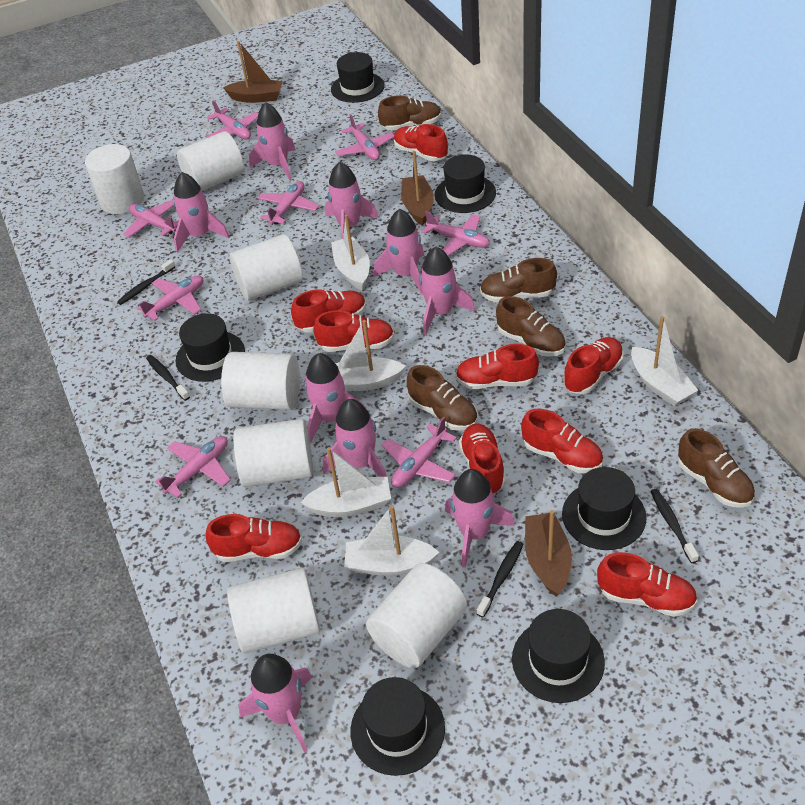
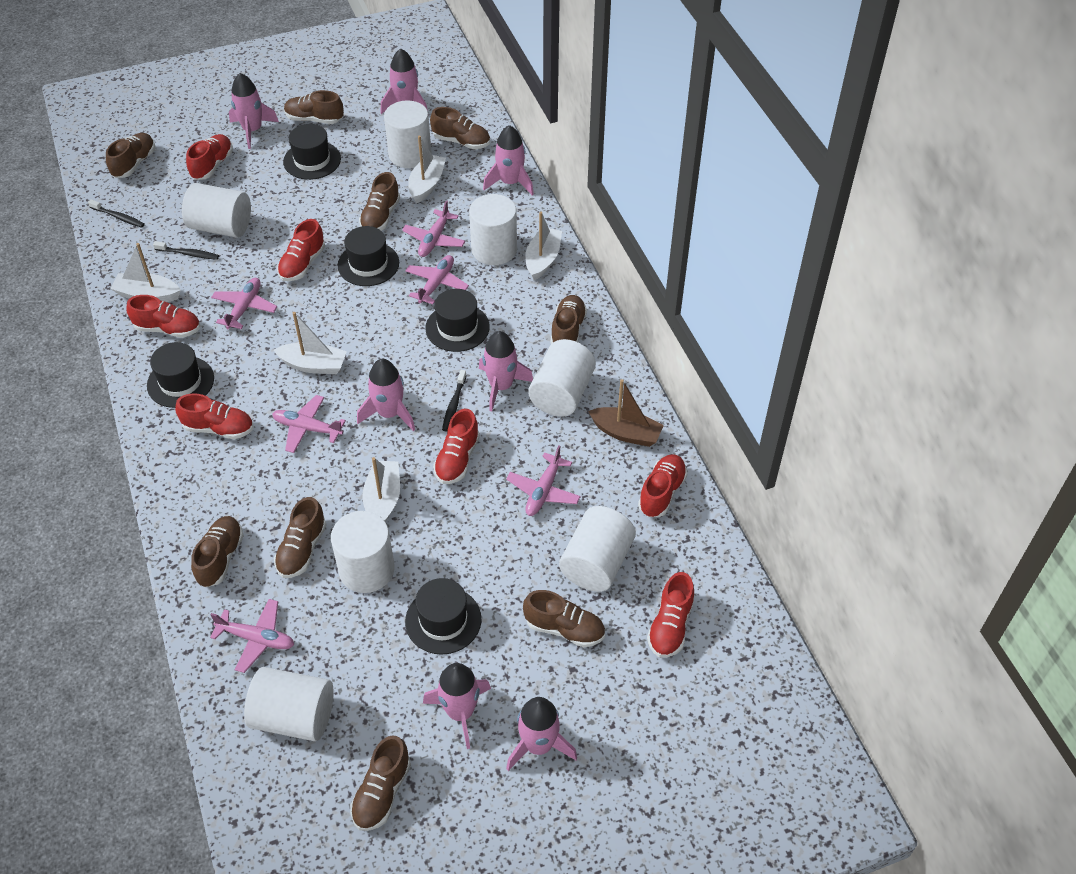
black hat: 6 -> 5
black toothbrush: 4 -> 3
brown boat: 3 -> 1
brown shoe: 5 -> 9
pink plane: 8 -> 6
pink rocket: 9 -> 7
red shoe: 9 -> 7

